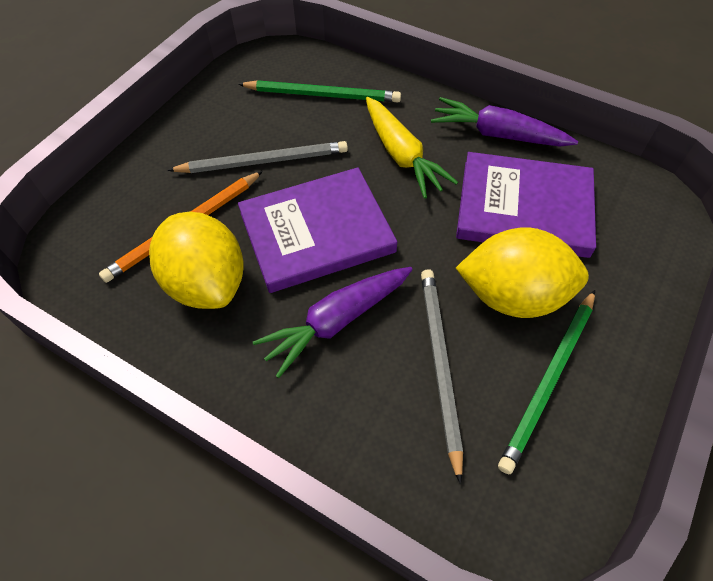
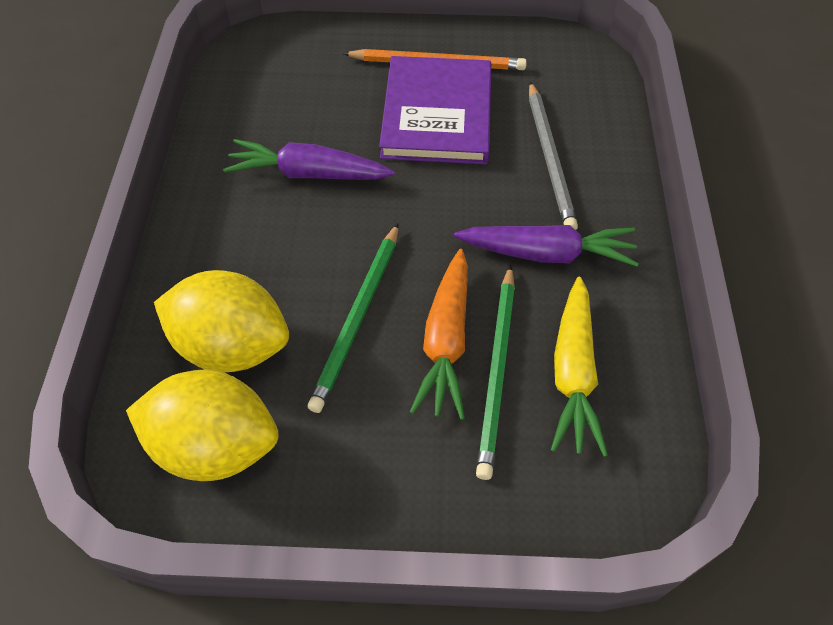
grey pencil: 2 -> 1
orange carrot: 0 -> 1
purple book: 2 -> 1

